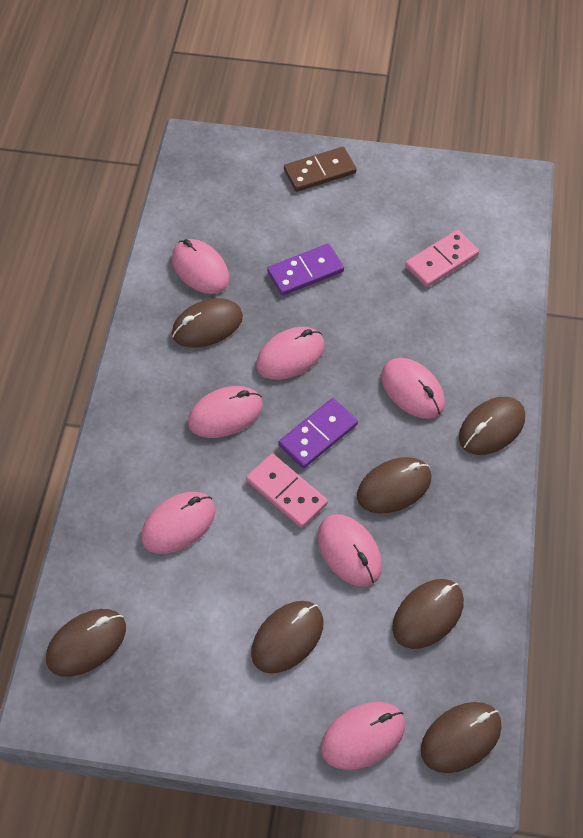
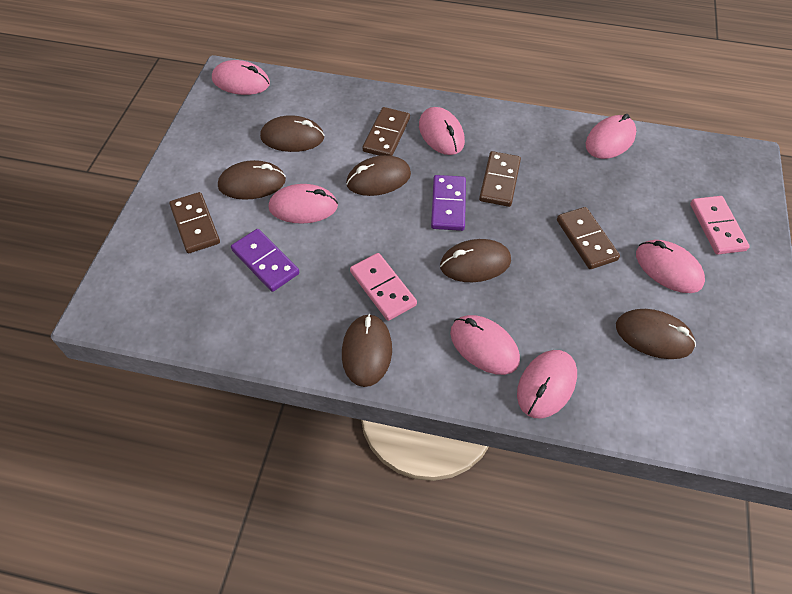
brown domino: 1 -> 4
brown mouse: 7 -> 6

